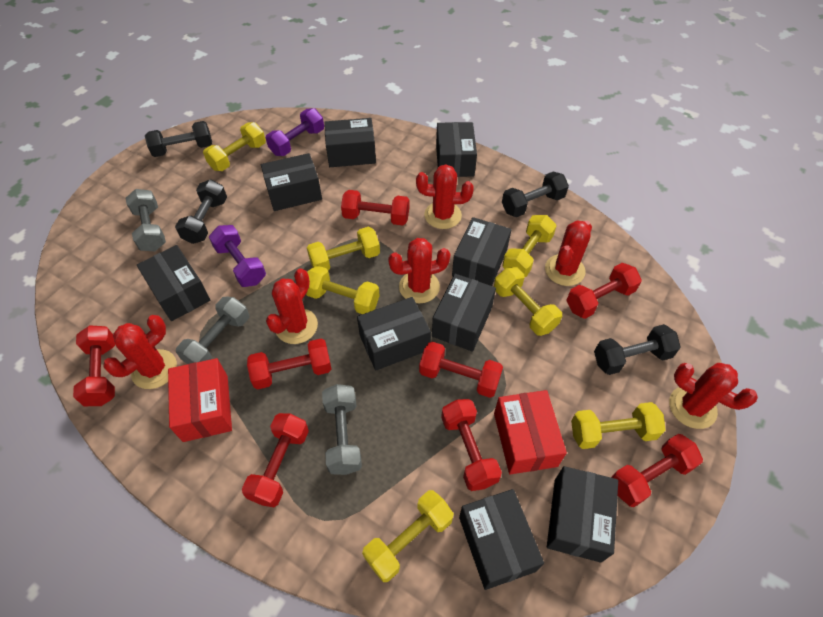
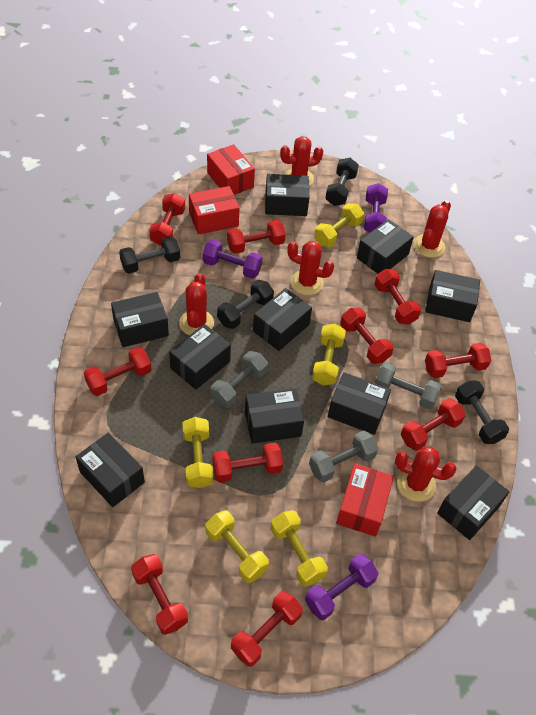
black box: 9 -> 10
purple dumbbell: 2 -> 3
red box: 2 -> 3
red cactus: 6 -> 5
red dumbbell: 8 -> 10
yellow dumbbell: 7 -> 5

